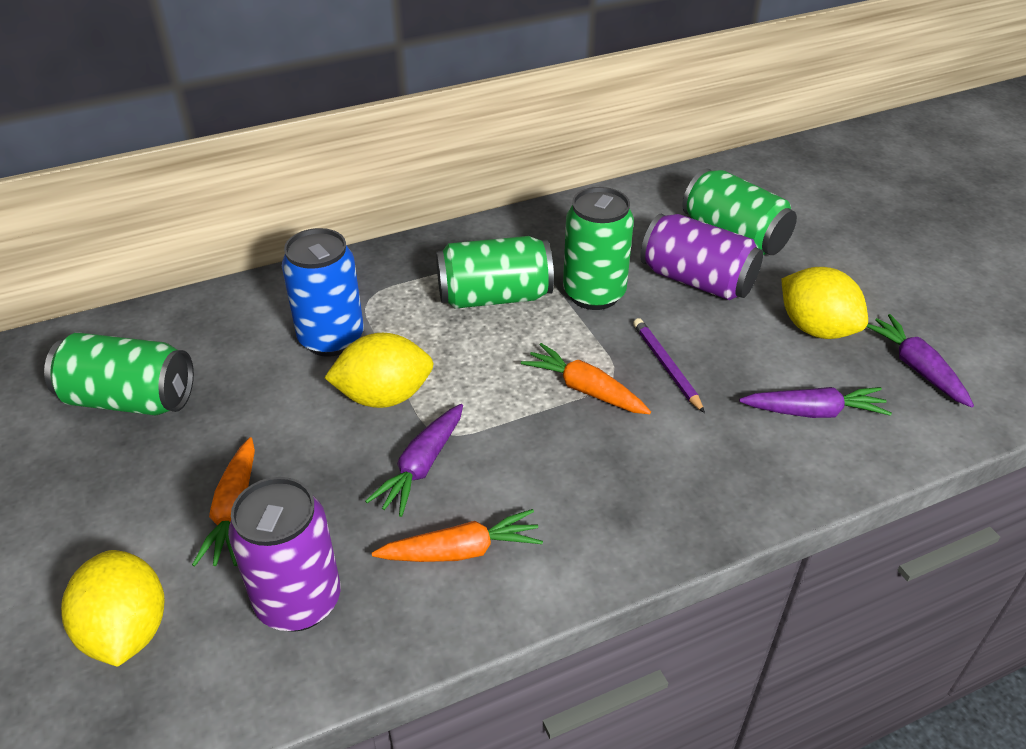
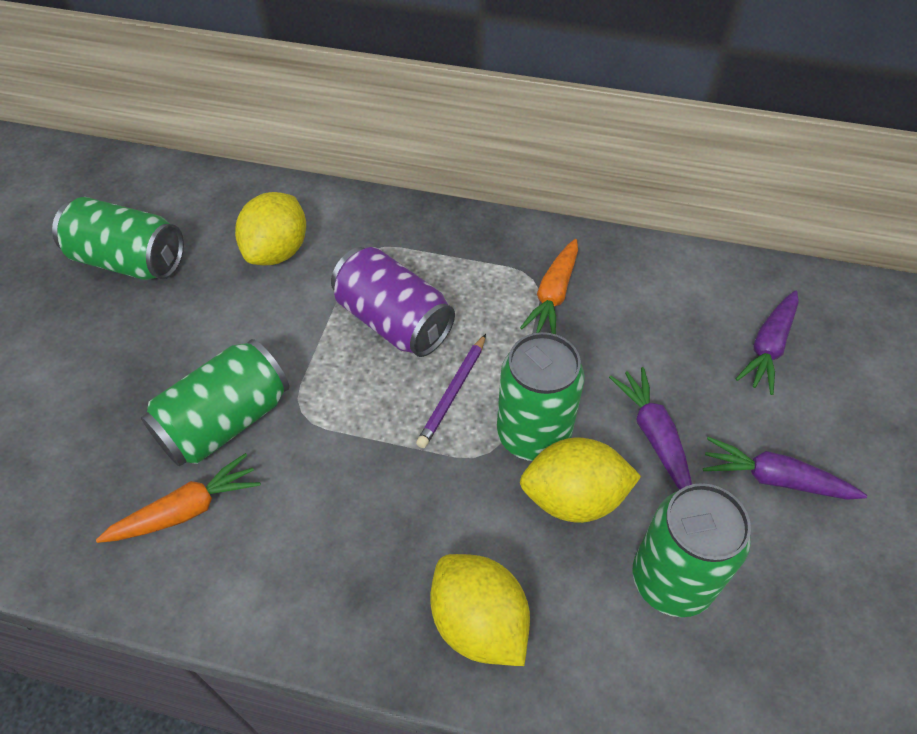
blue can: 1 -> 0
orange carrot: 3 -> 2
purple can: 2 -> 1

